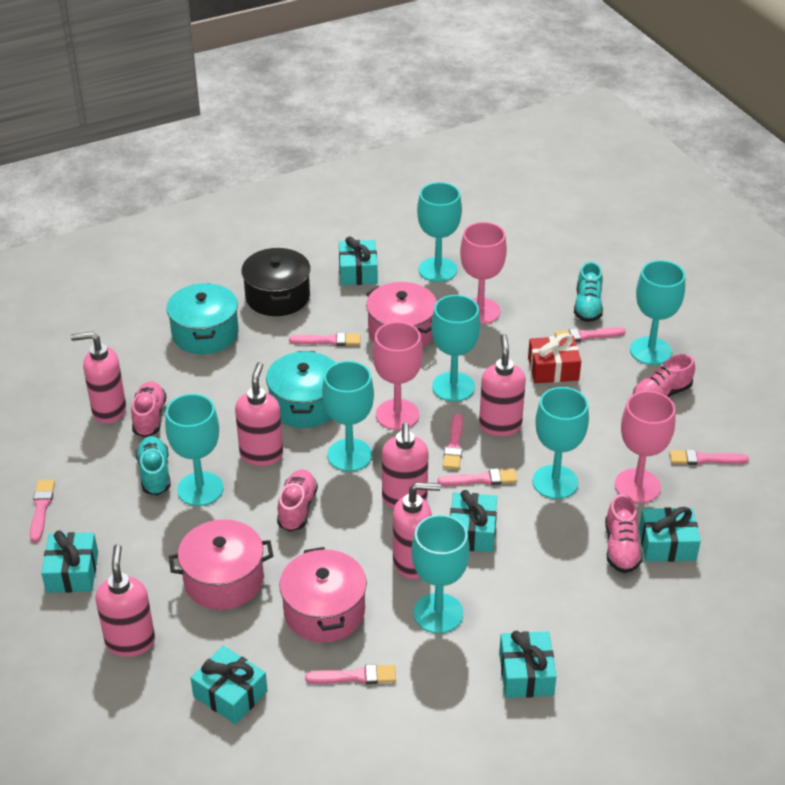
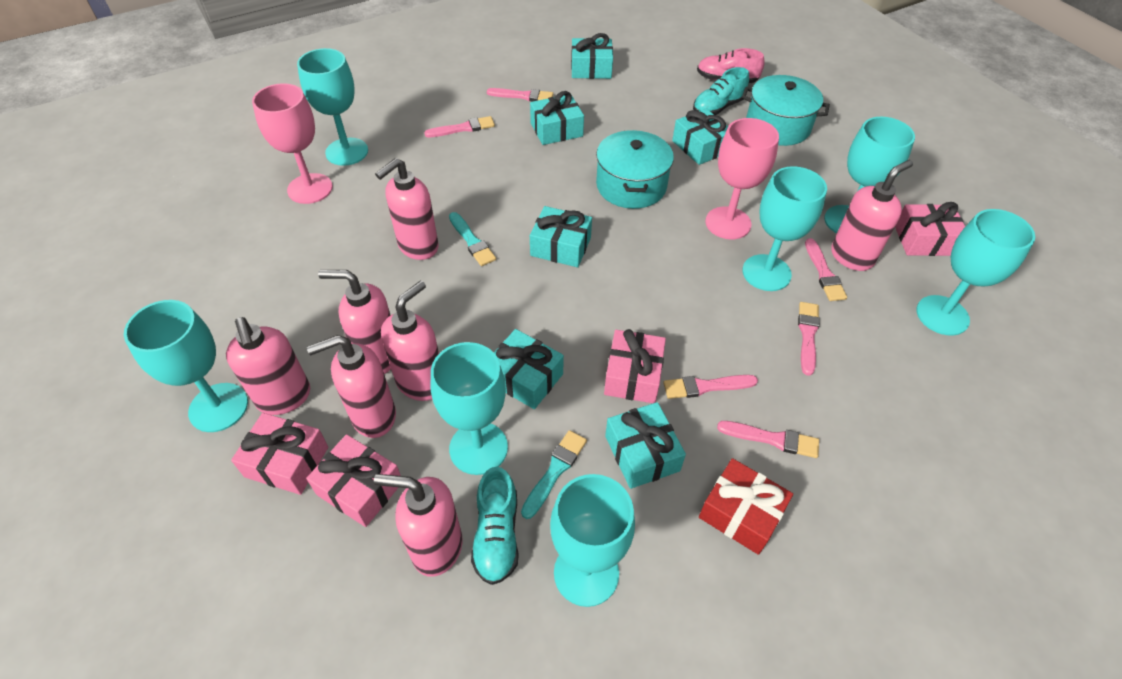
black pot: 1 -> 0
pink brush: 7 -> 6
pink gift: 0 -> 4
pink goblet: 3 -> 2
pink pot: 3 -> 0
pink shoe: 4 -> 1
pink soap dispenser: 6 -> 7
turquoise brush: 0 -> 2

